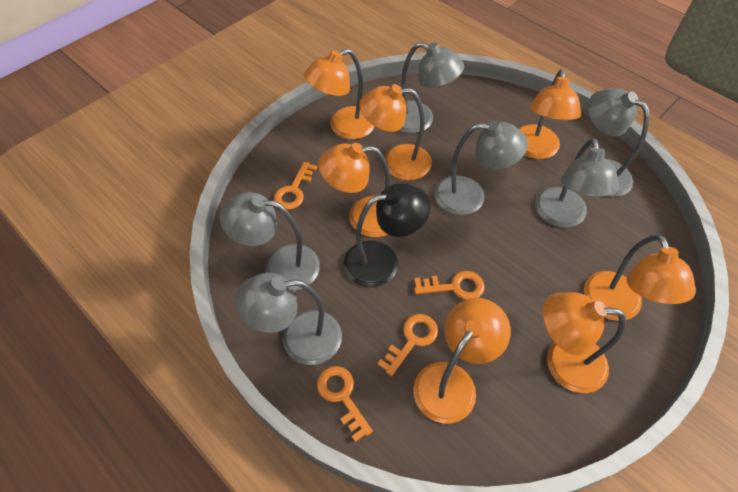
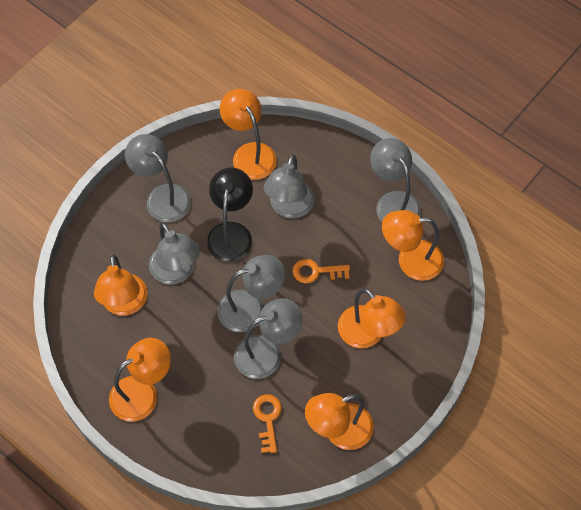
orange key: 4 -> 2
orange lamp: 7 -> 6

